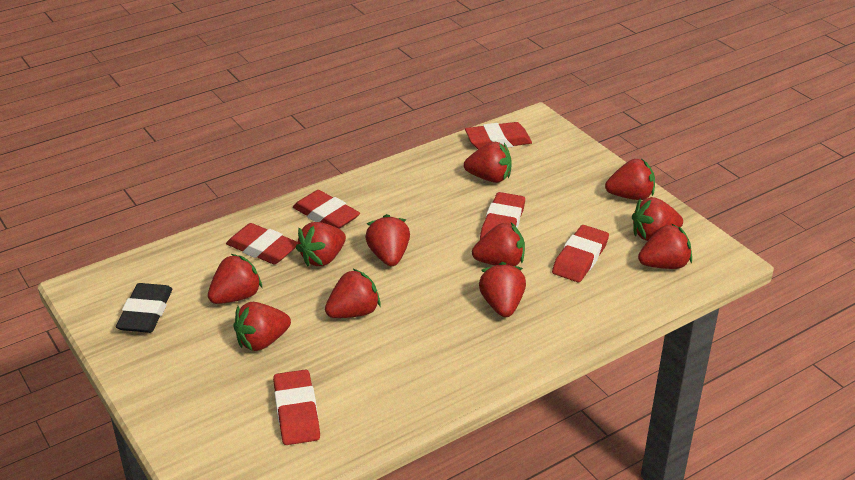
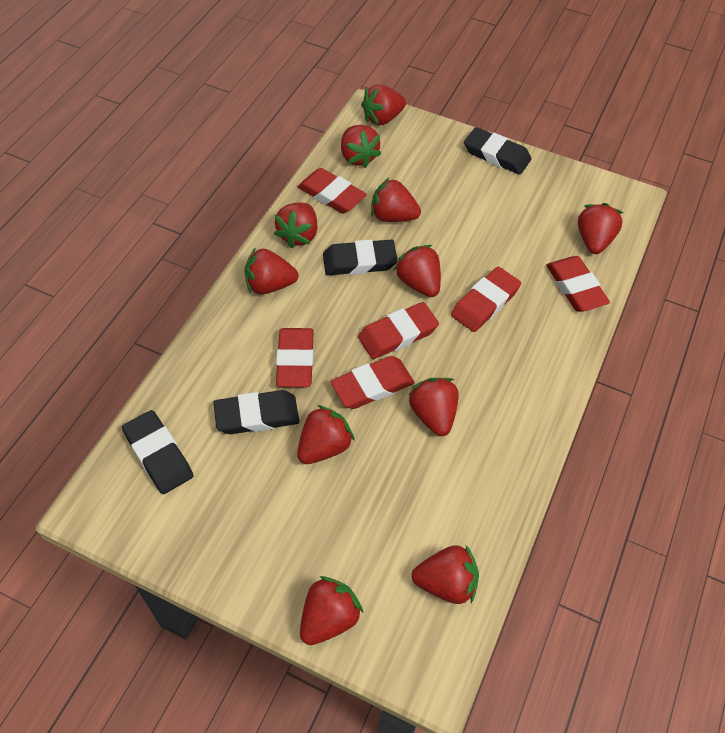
black eraser: 1 -> 4

